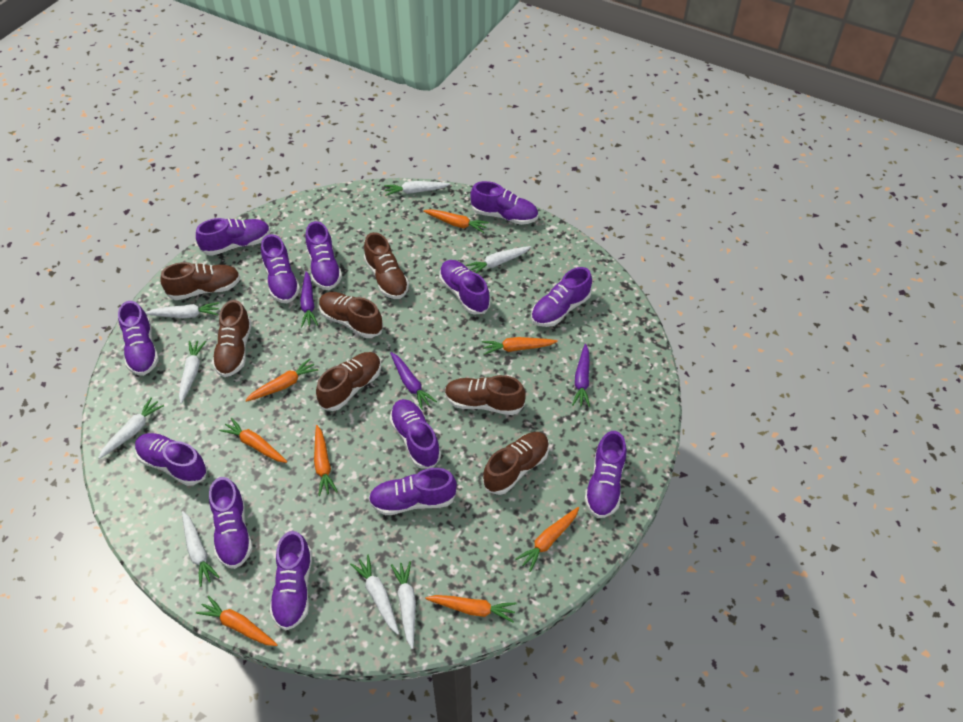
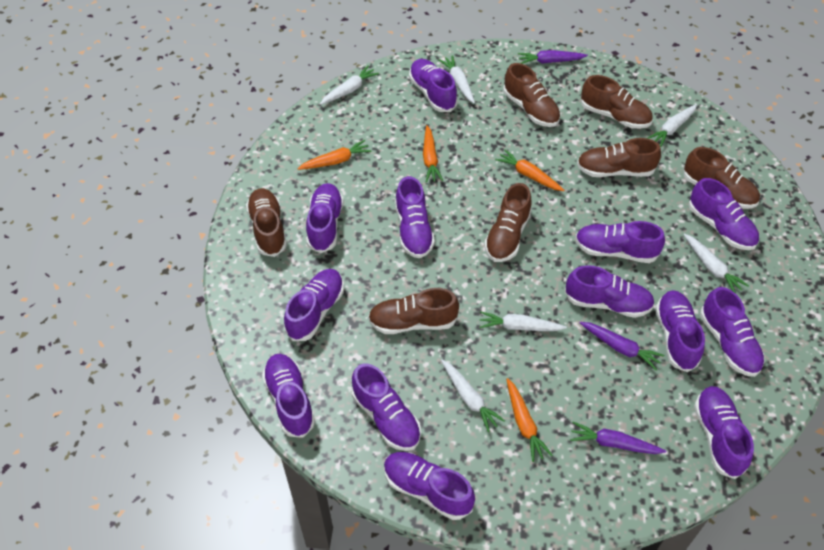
orange carrot: 8 -> 4
white carrot: 8 -> 6

